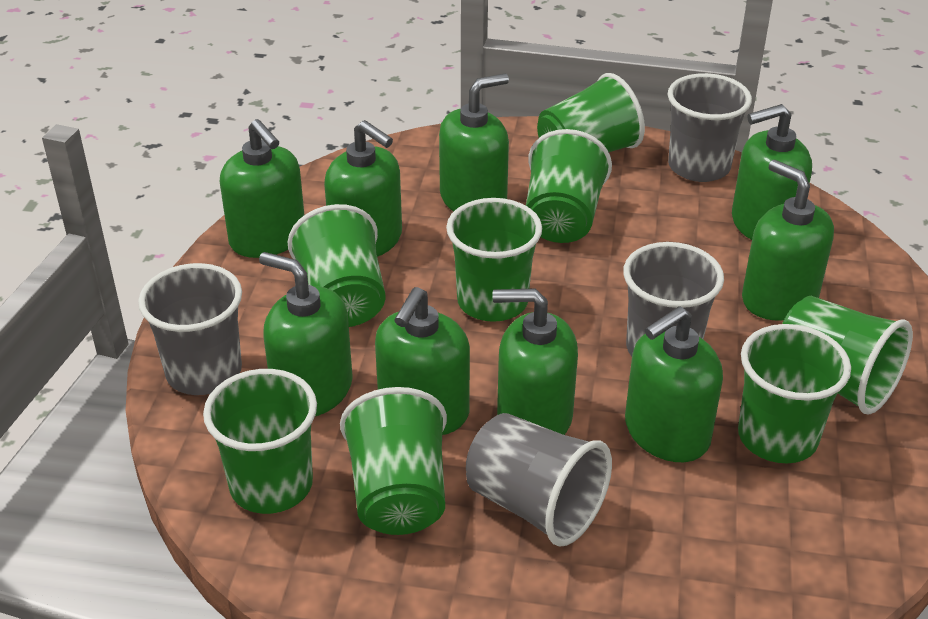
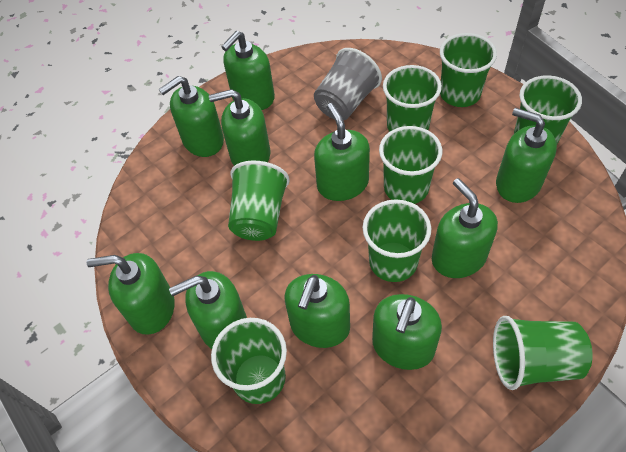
green soap dispenser: 9 -> 10
grey cup: 4 -> 1

